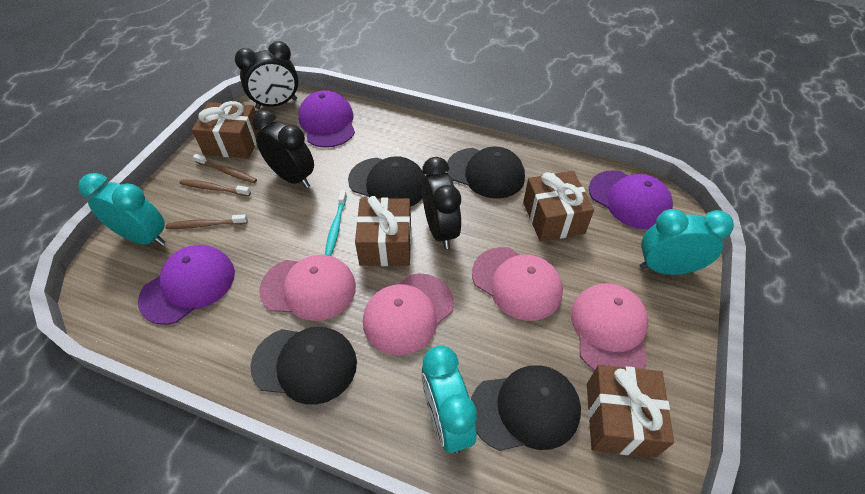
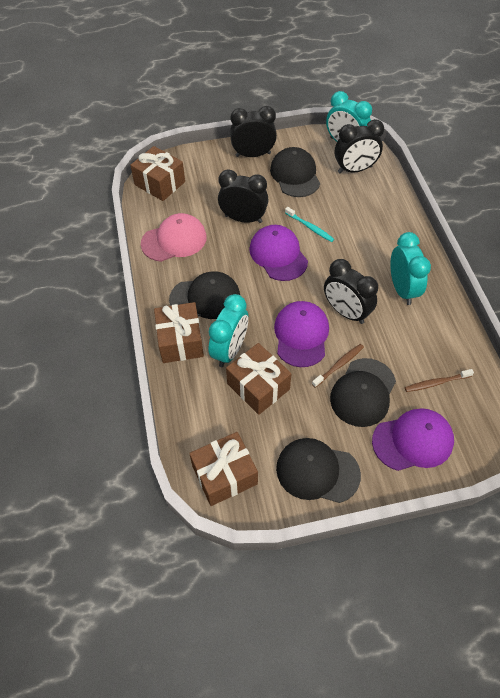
black clock: 3 -> 4
brown toothbrush: 3 -> 2
pink cap: 4 -> 1

